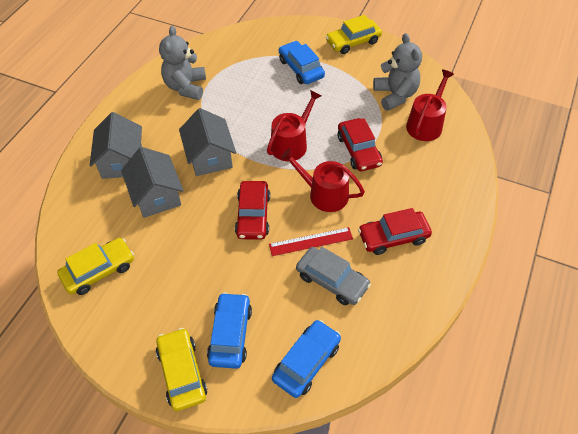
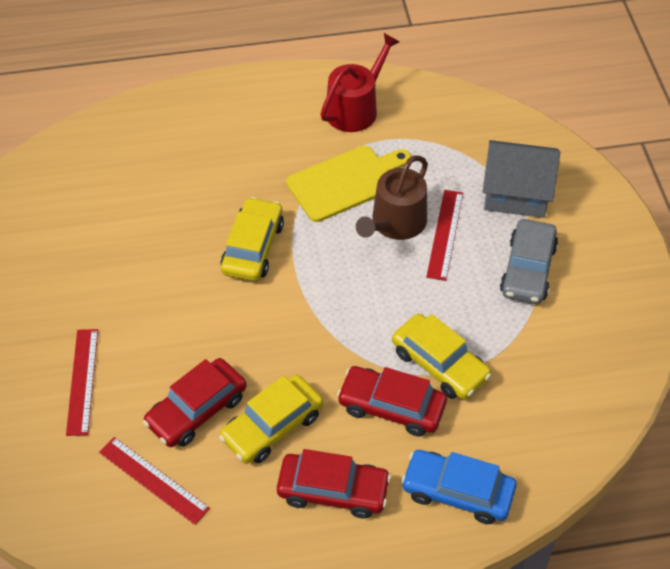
blue car: 3 -> 1
brown watering can: 0 -> 1
grey house: 3 -> 1
grey teddy bear: 2 -> 0
red ruler: 1 -> 3
red watering can: 3 -> 1
yellow cutting board: 0 -> 1

